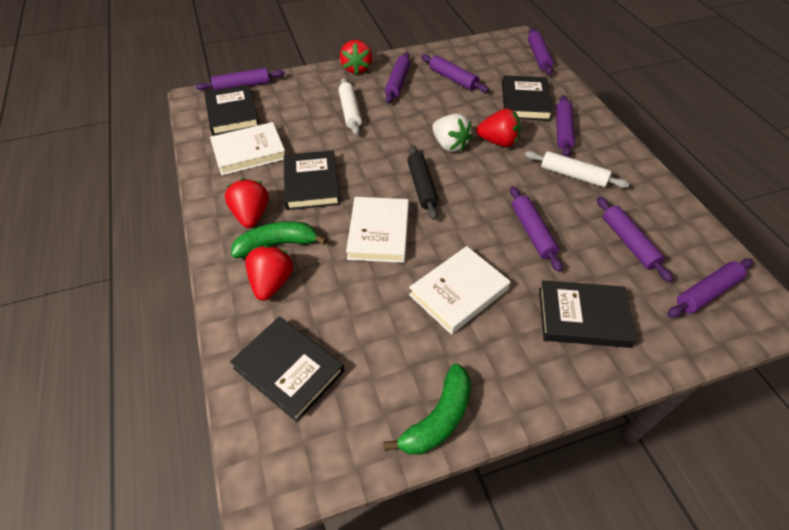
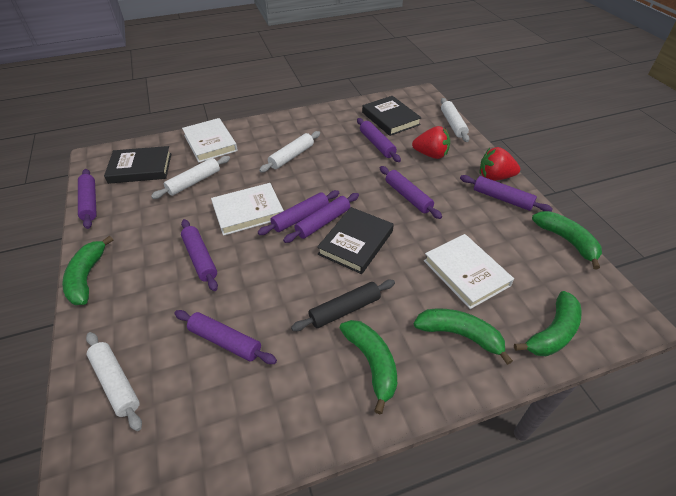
black book: 5 -> 3
green banana: 2 -> 5
red strawberry: 4 -> 2
white rolling pin: 2 -> 4
white strawberry: 1 -> 0

